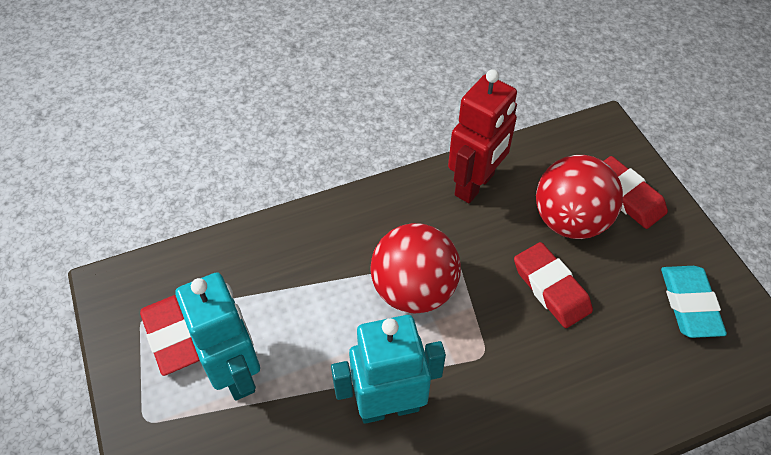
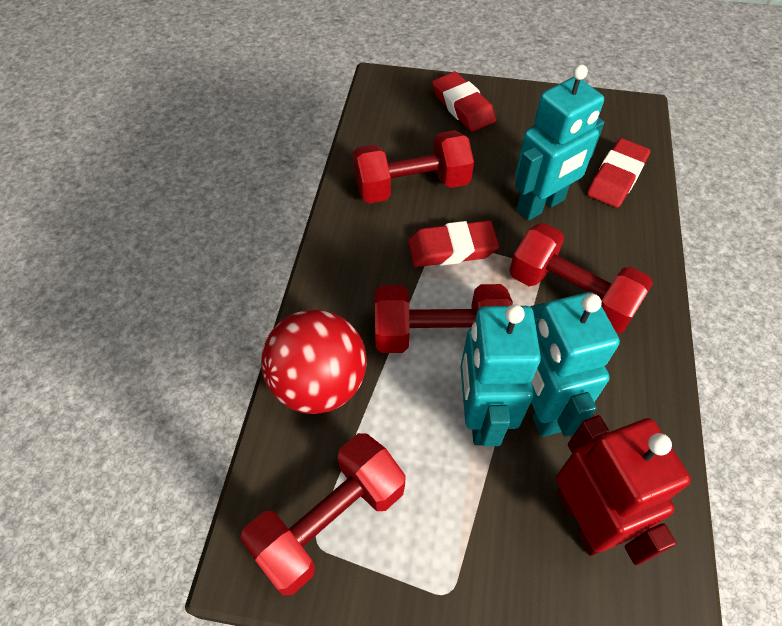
red ball: 2 -> 1
red dumbbell: 0 -> 4
turquoise eraser: 1 -> 0
turquoise robot: 2 -> 3

